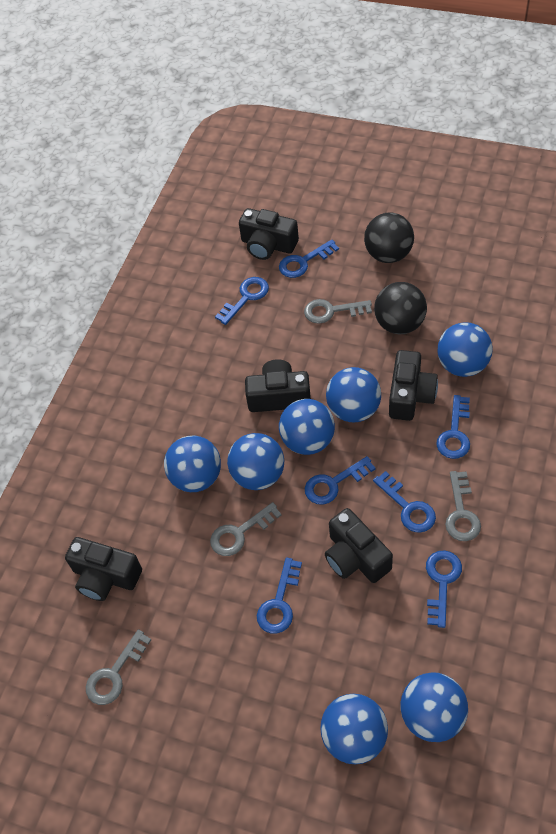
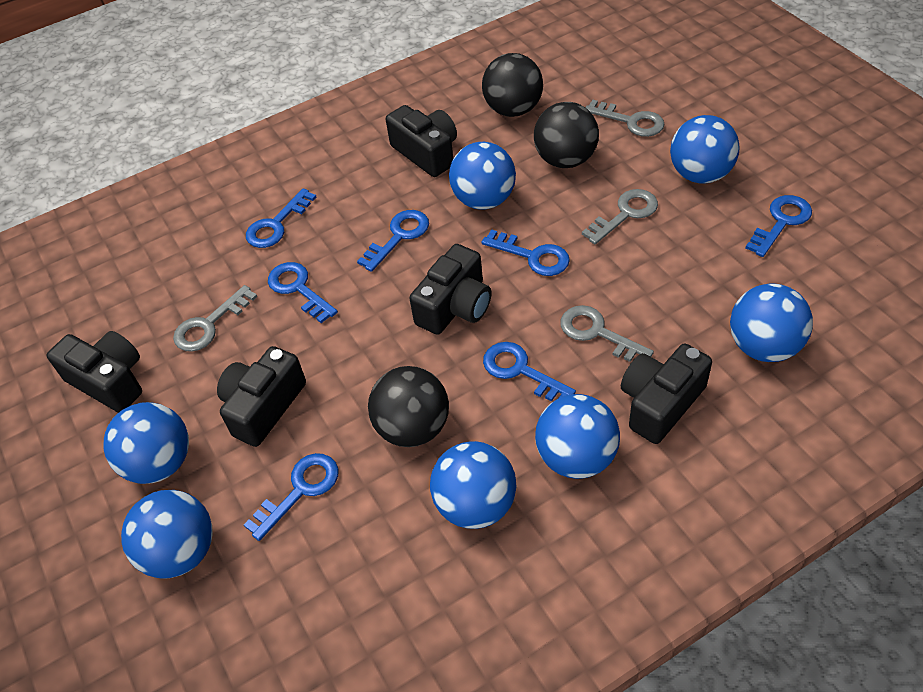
black ball: 2 -> 3

